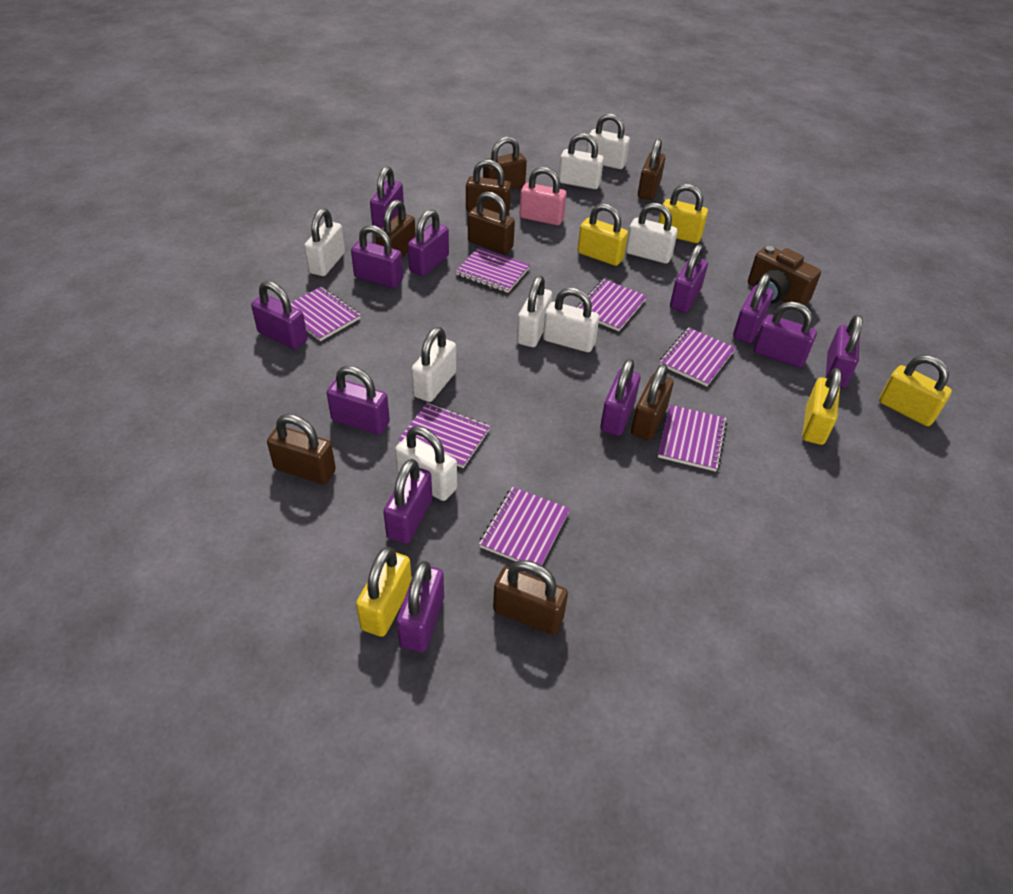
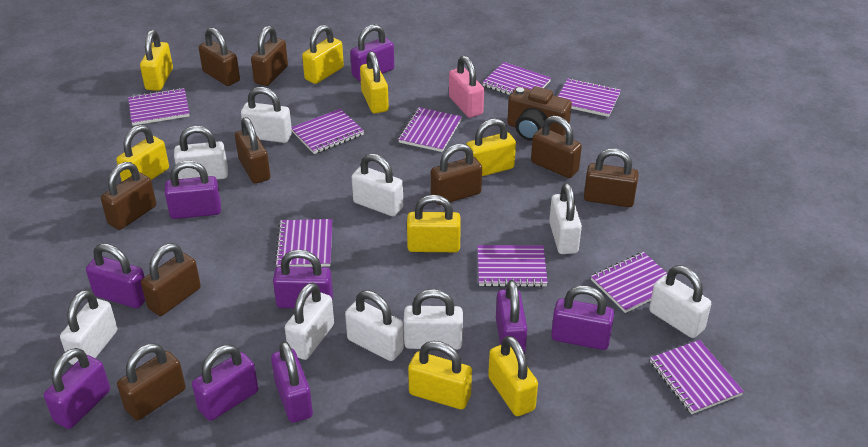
brown padlock: 8 -> 9
purple notebook: 7 -> 9
purple padlock: 12 -> 9
white padlock: 8 -> 9
yellow padlock: 5 -> 8

